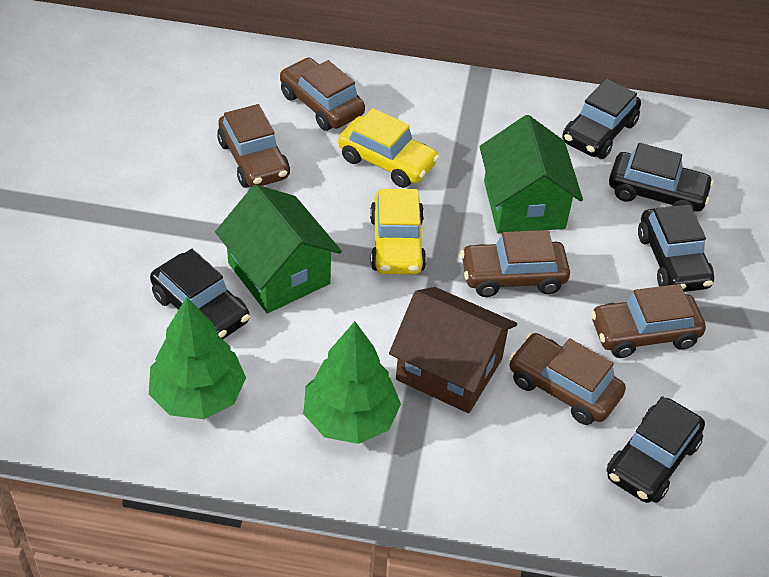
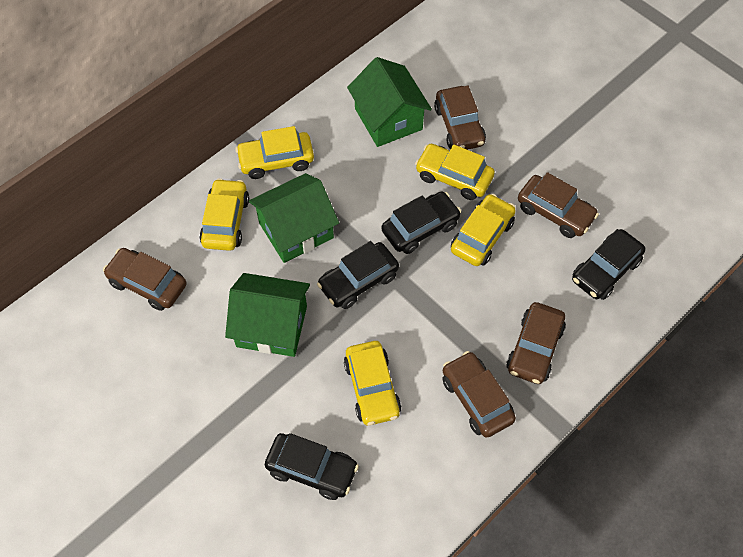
black car: 5 -> 4
brown house: 1 -> 0
green house: 2 -> 3
green tree: 2 -> 0
yellow car: 2 -> 5

